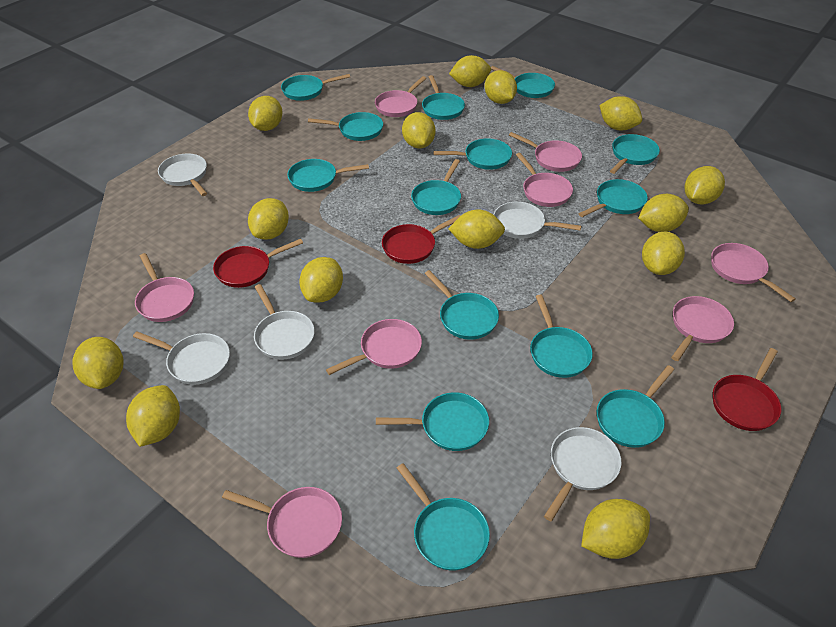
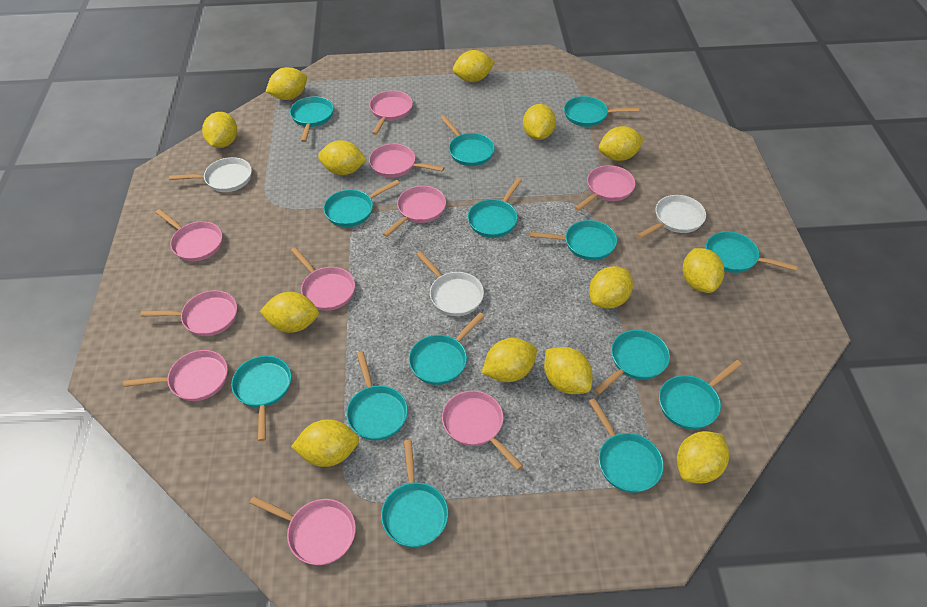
pink pan: 8 -> 10
red pan: 3 -> 0
white pan: 5 -> 3
yellow lemon: 14 -> 13

